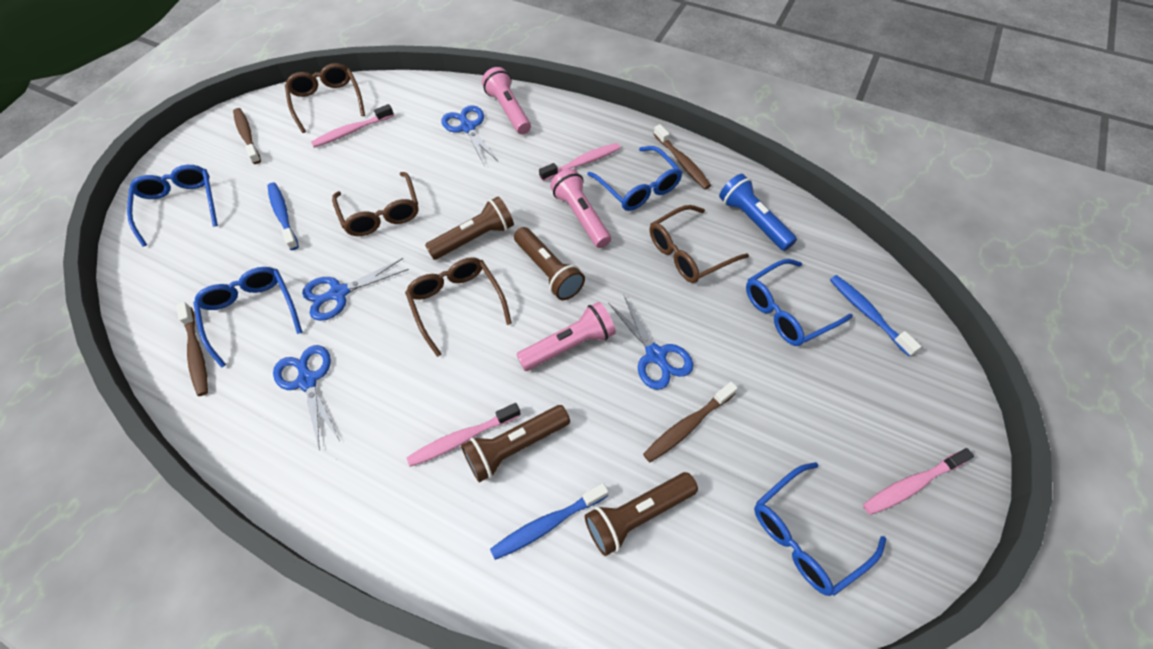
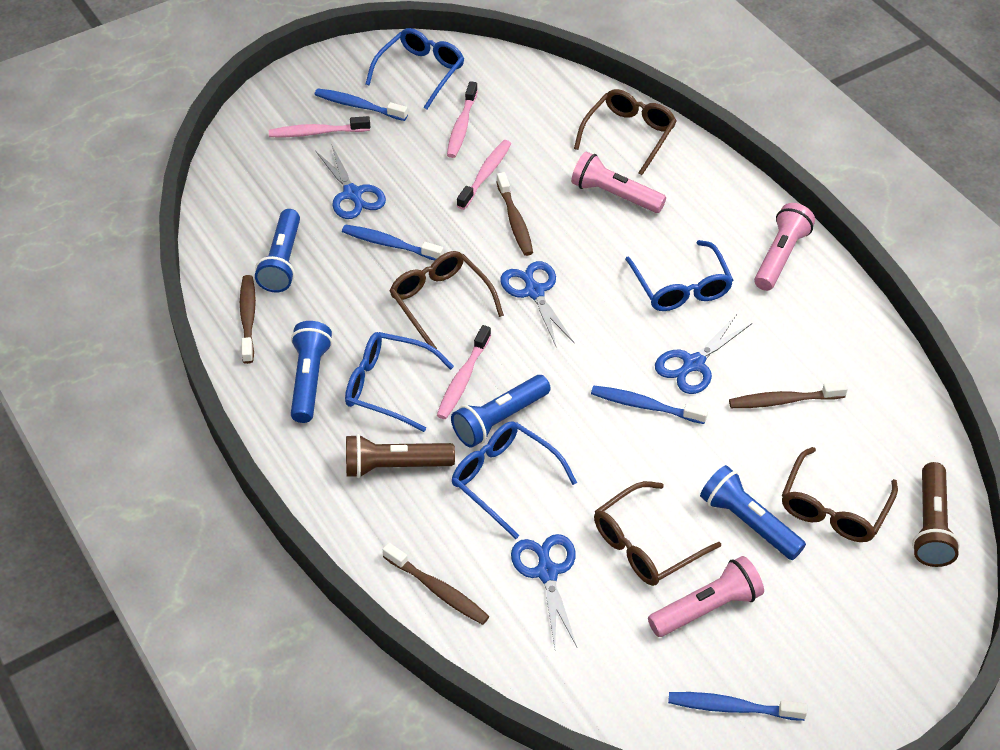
blue flashlight: 1 -> 4
blue glasses: 5 -> 4
blue toothbrush: 3 -> 4
brown flashlight: 4 -> 2

